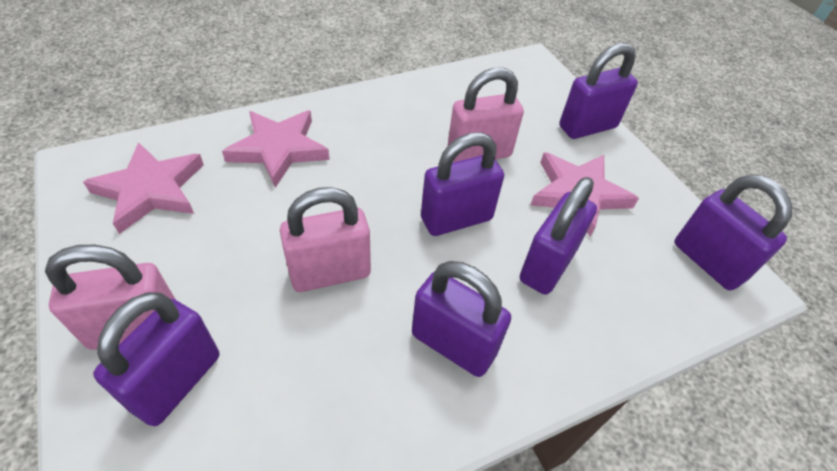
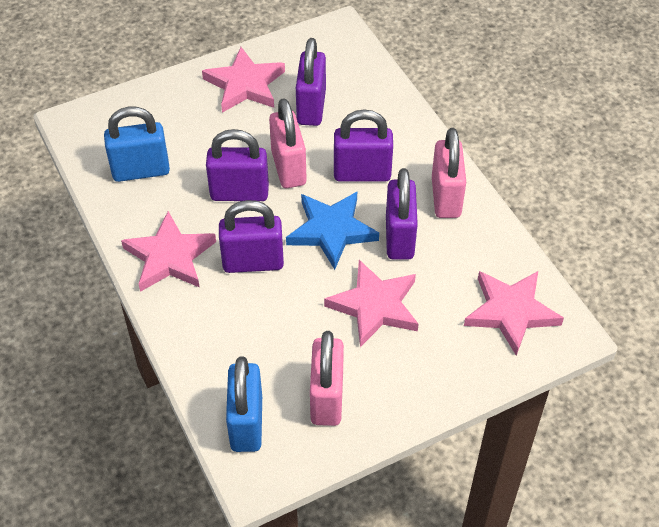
blue padlock: 0 -> 2
blue star: 0 -> 1
pink star: 3 -> 4
purple padlock: 6 -> 5

